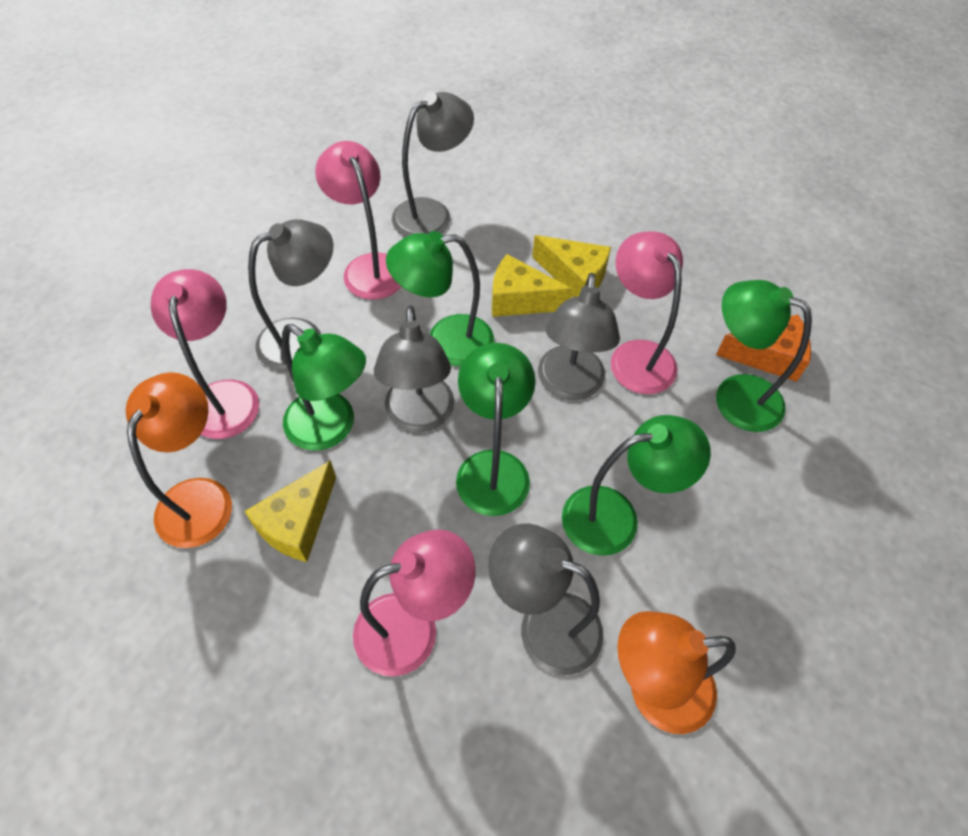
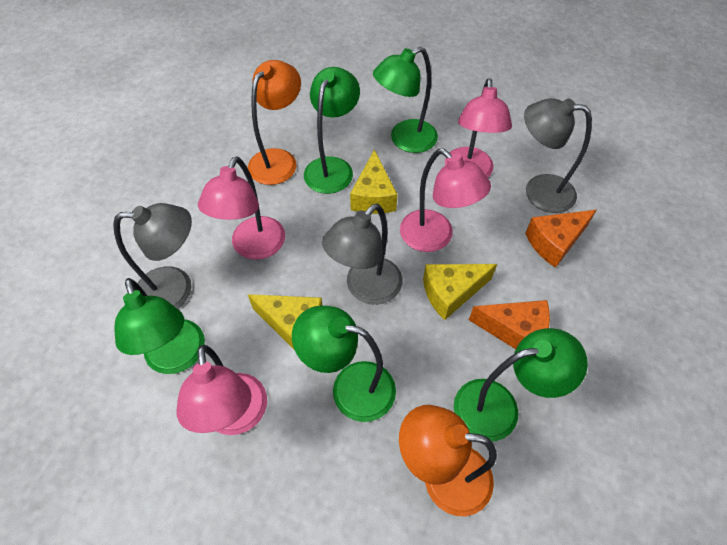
grey lamp: 5 -> 3
orange cheese: 1 -> 2

